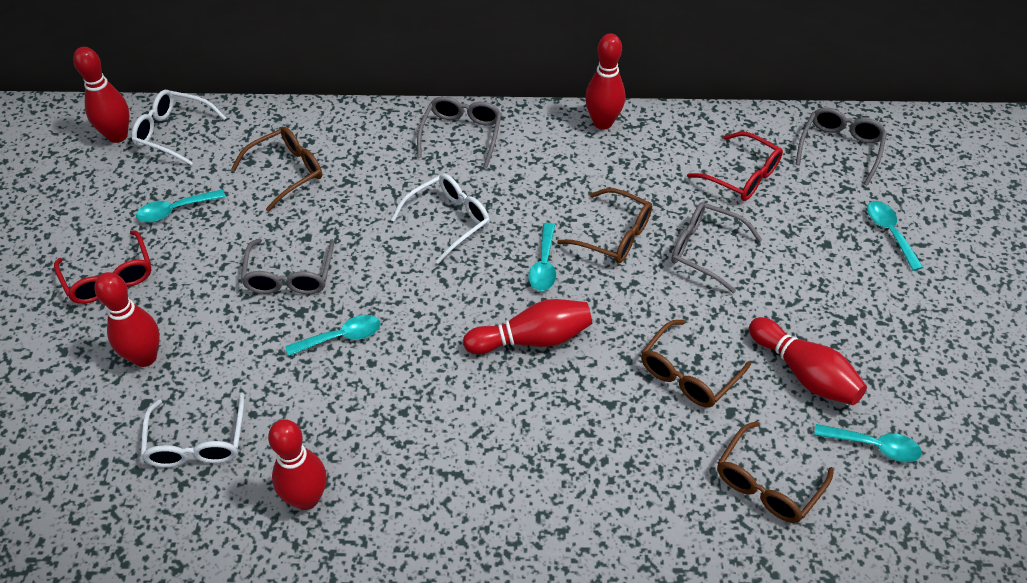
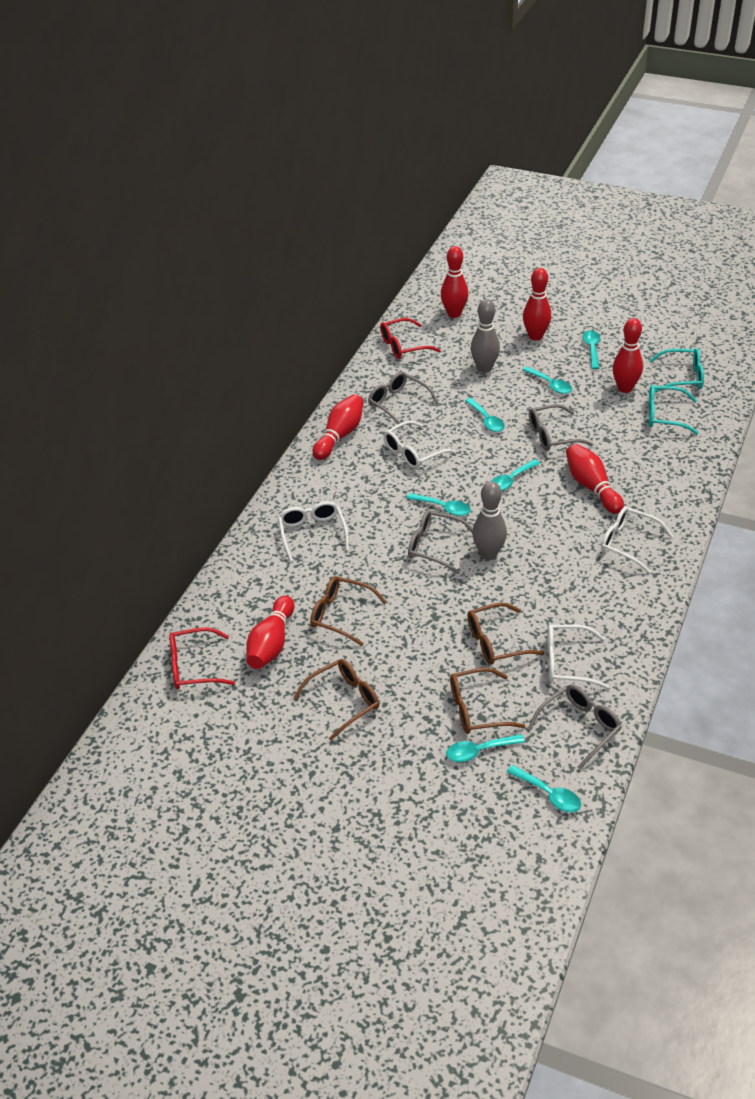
grey bowling pin: 0 -> 2
turquoise glasses: 0 -> 2
turquoise spoon: 5 -> 7
white glasses: 3 -> 4

